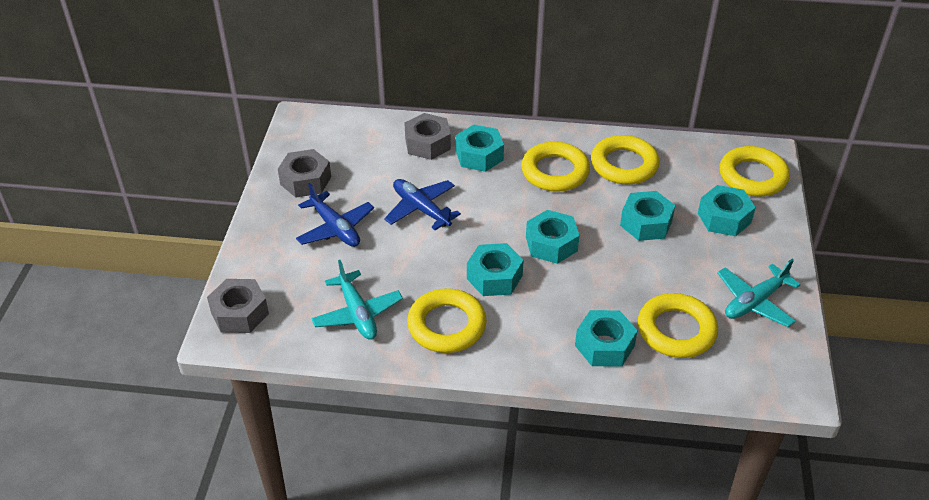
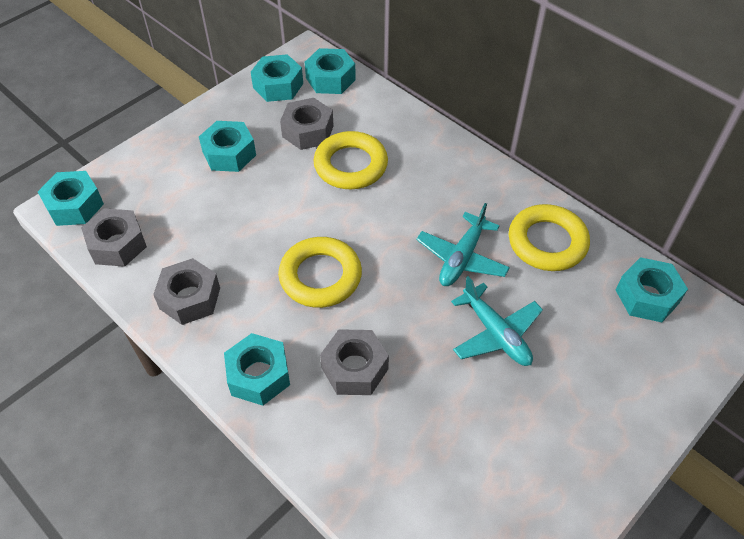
blue plane: 2 -> 0
grey nut: 3 -> 4
yellow ring: 5 -> 3

